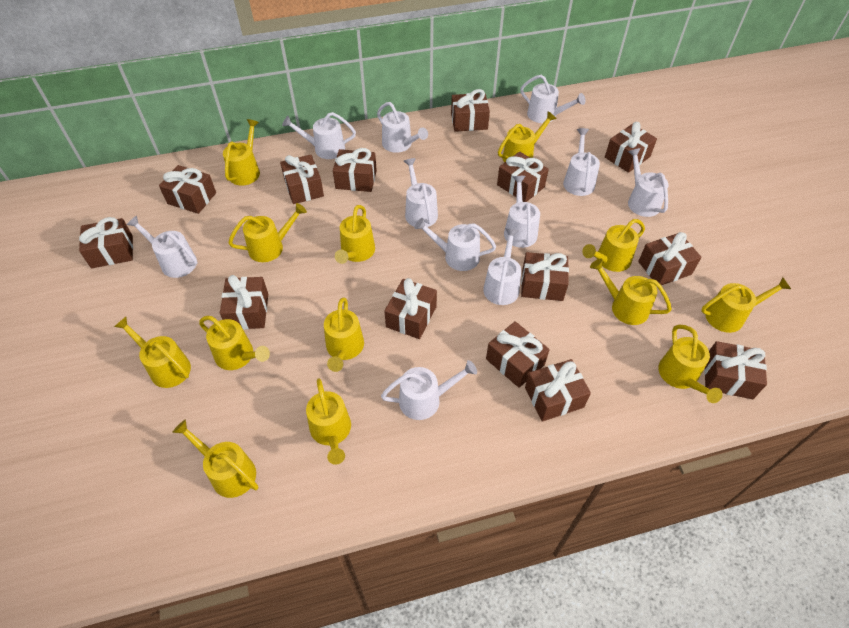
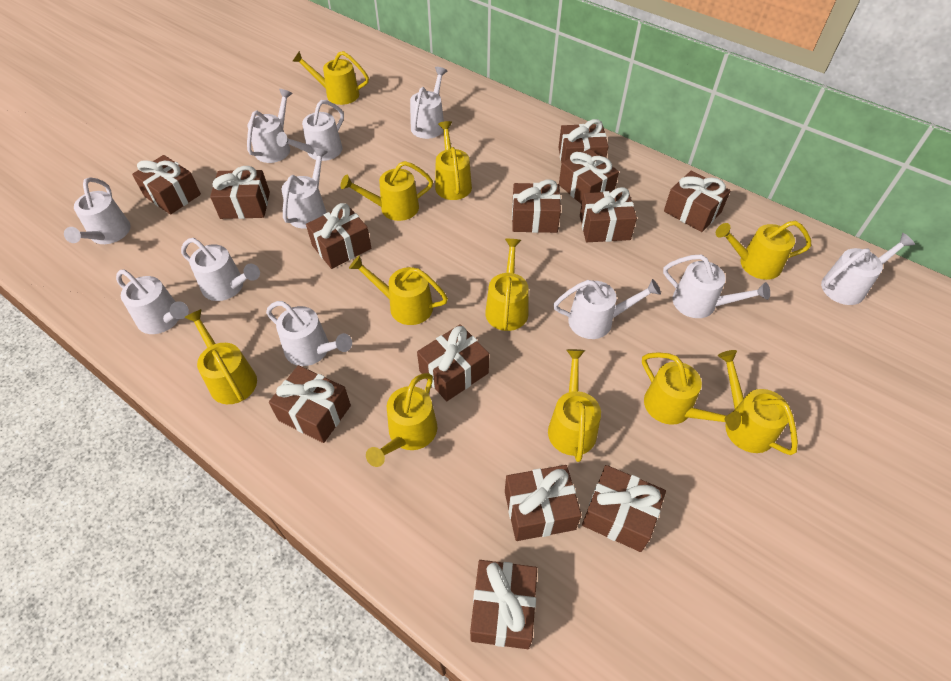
brown gift: 14 -> 13
yellow watering can: 13 -> 11

